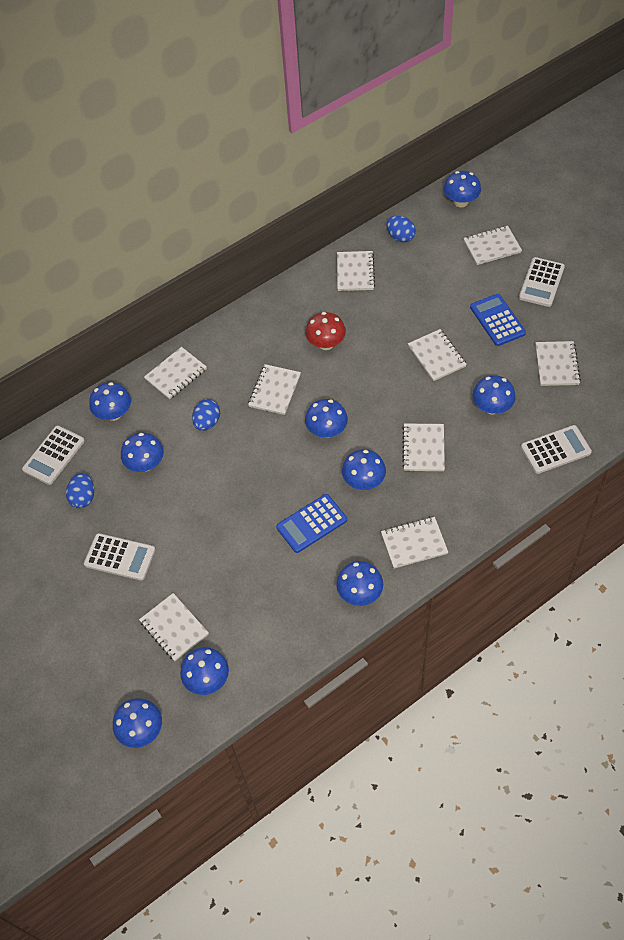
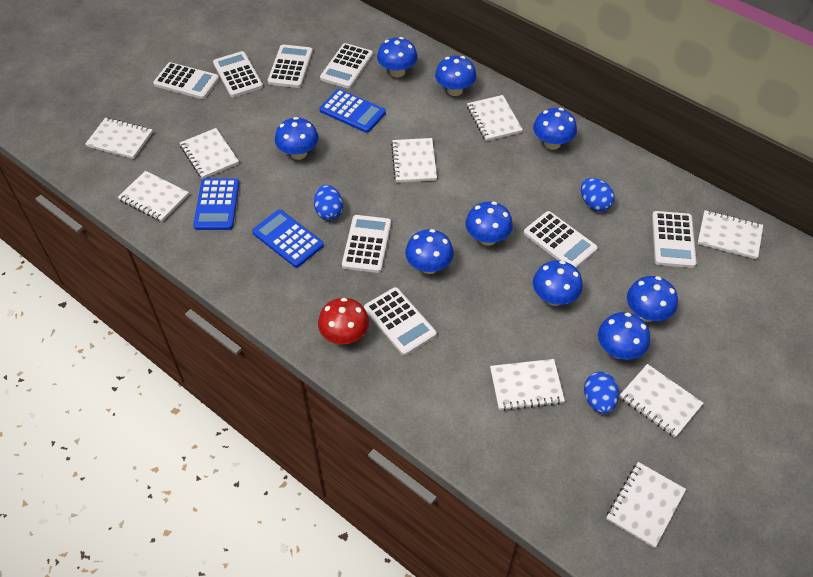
blue calculator: 2 -> 3
white calculator: 4 -> 8

